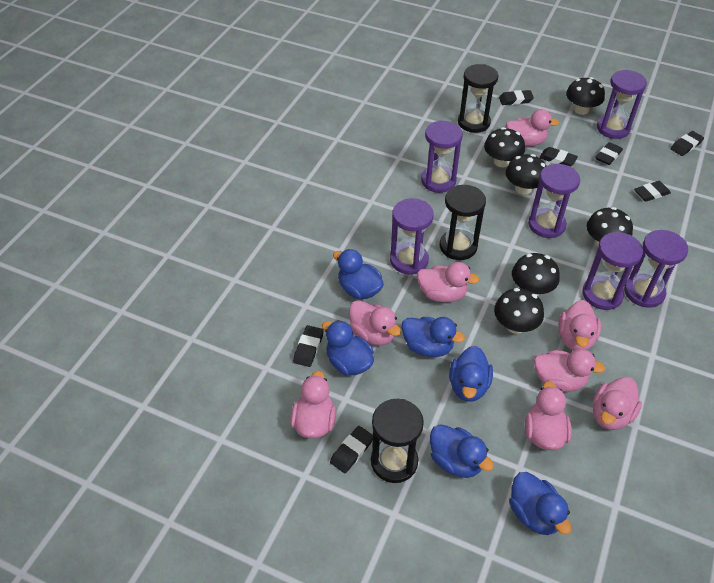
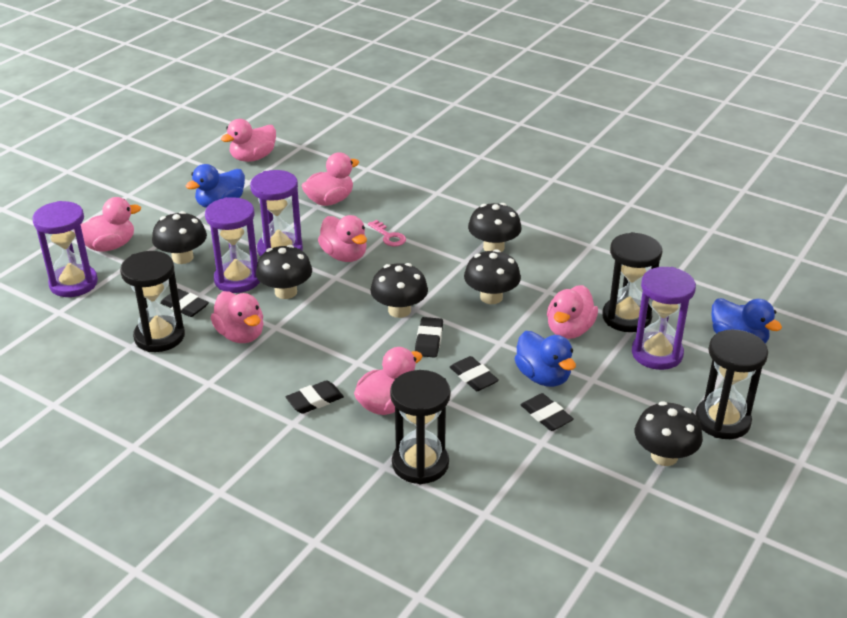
black eraser: 7 -> 5
black hourglass: 3 -> 4
blue duck: 6 -> 3
pink duck: 8 -> 7
pink key: 0 -> 1
purple hourglass: 6 -> 4

